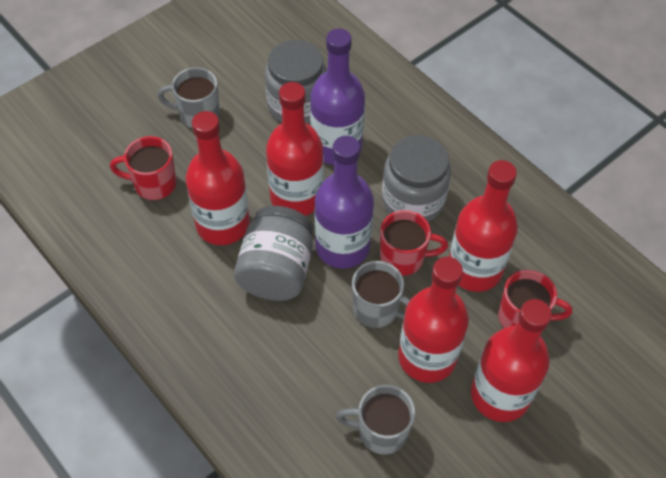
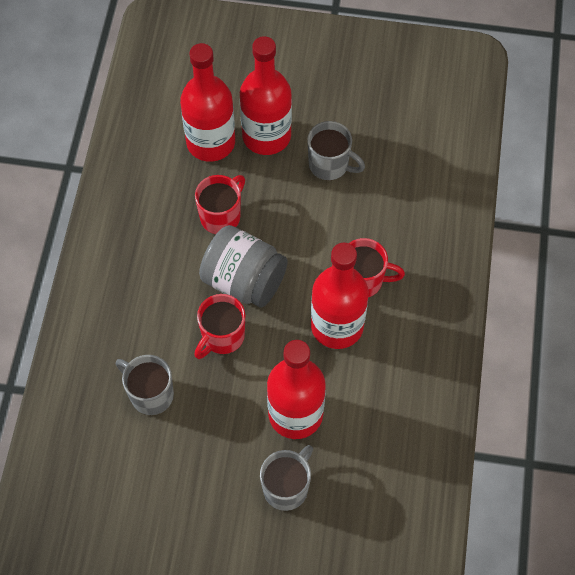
grey jar: 3 -> 1
purple bottle: 2 -> 0
red bottle: 5 -> 4

